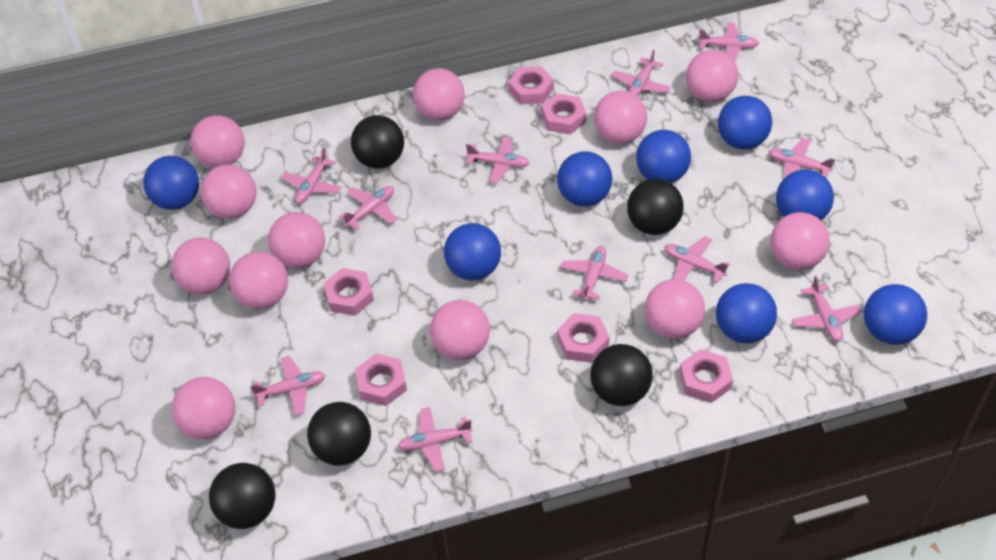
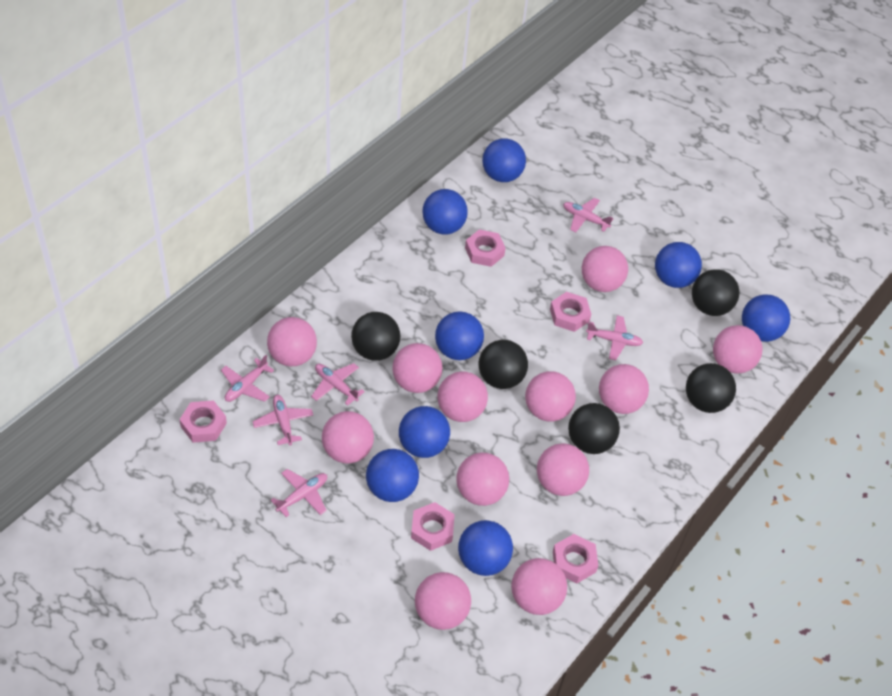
pink nut: 6 -> 5
pink plane: 11 -> 6

